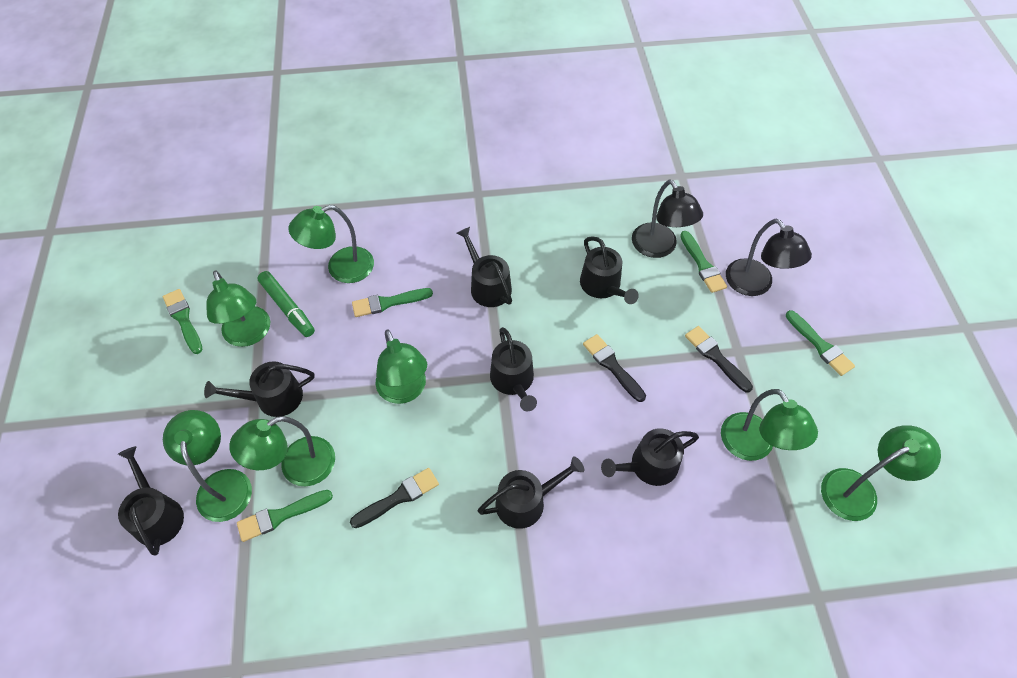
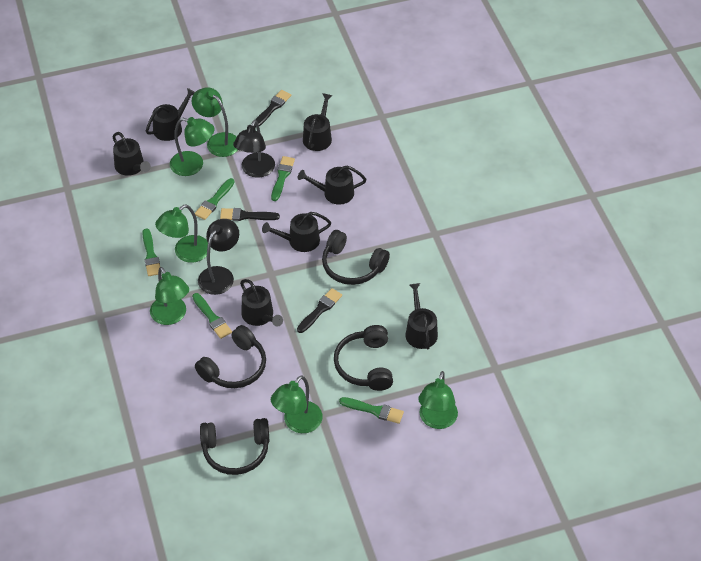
black headphones: 0 -> 4
green lamp: 7 -> 6
green marker: 1 -> 0

